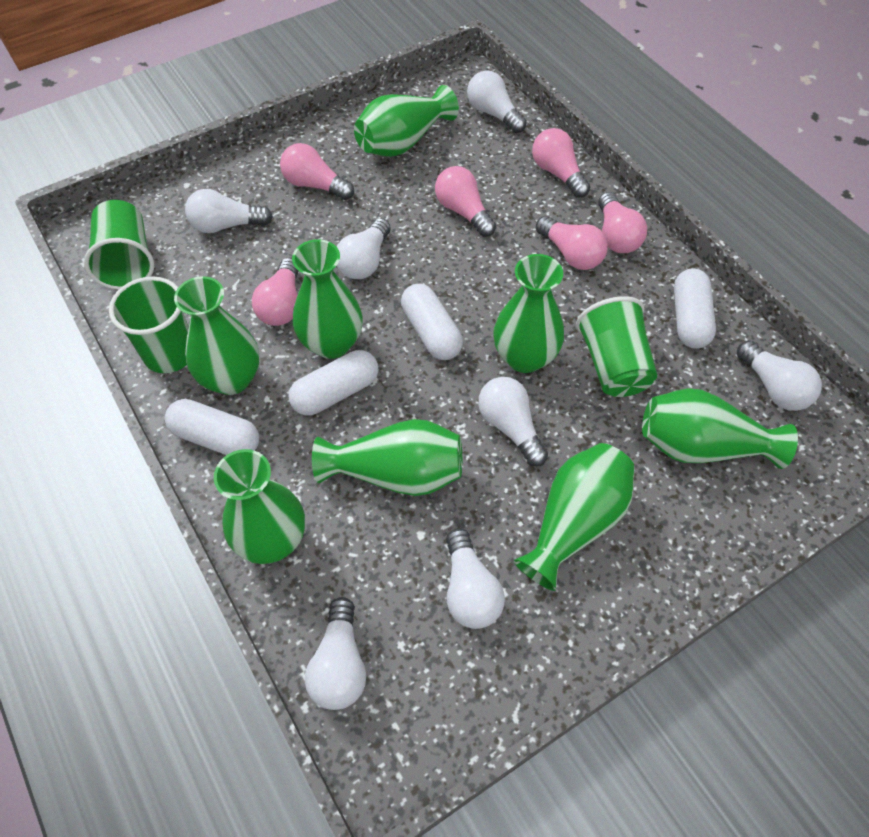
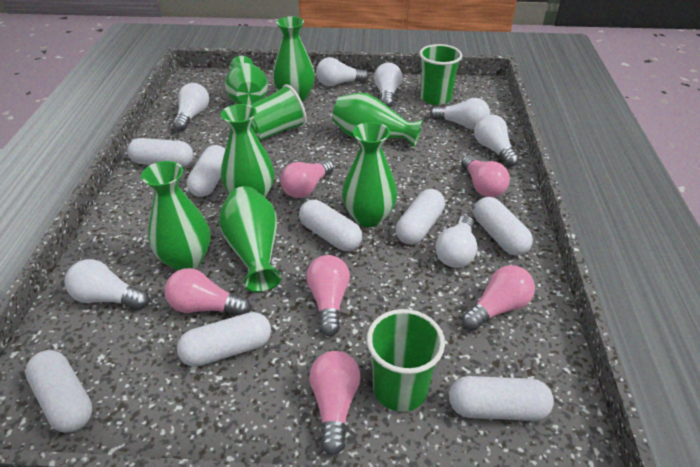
green vase: 8 -> 7
white capsule: 4 -> 8

